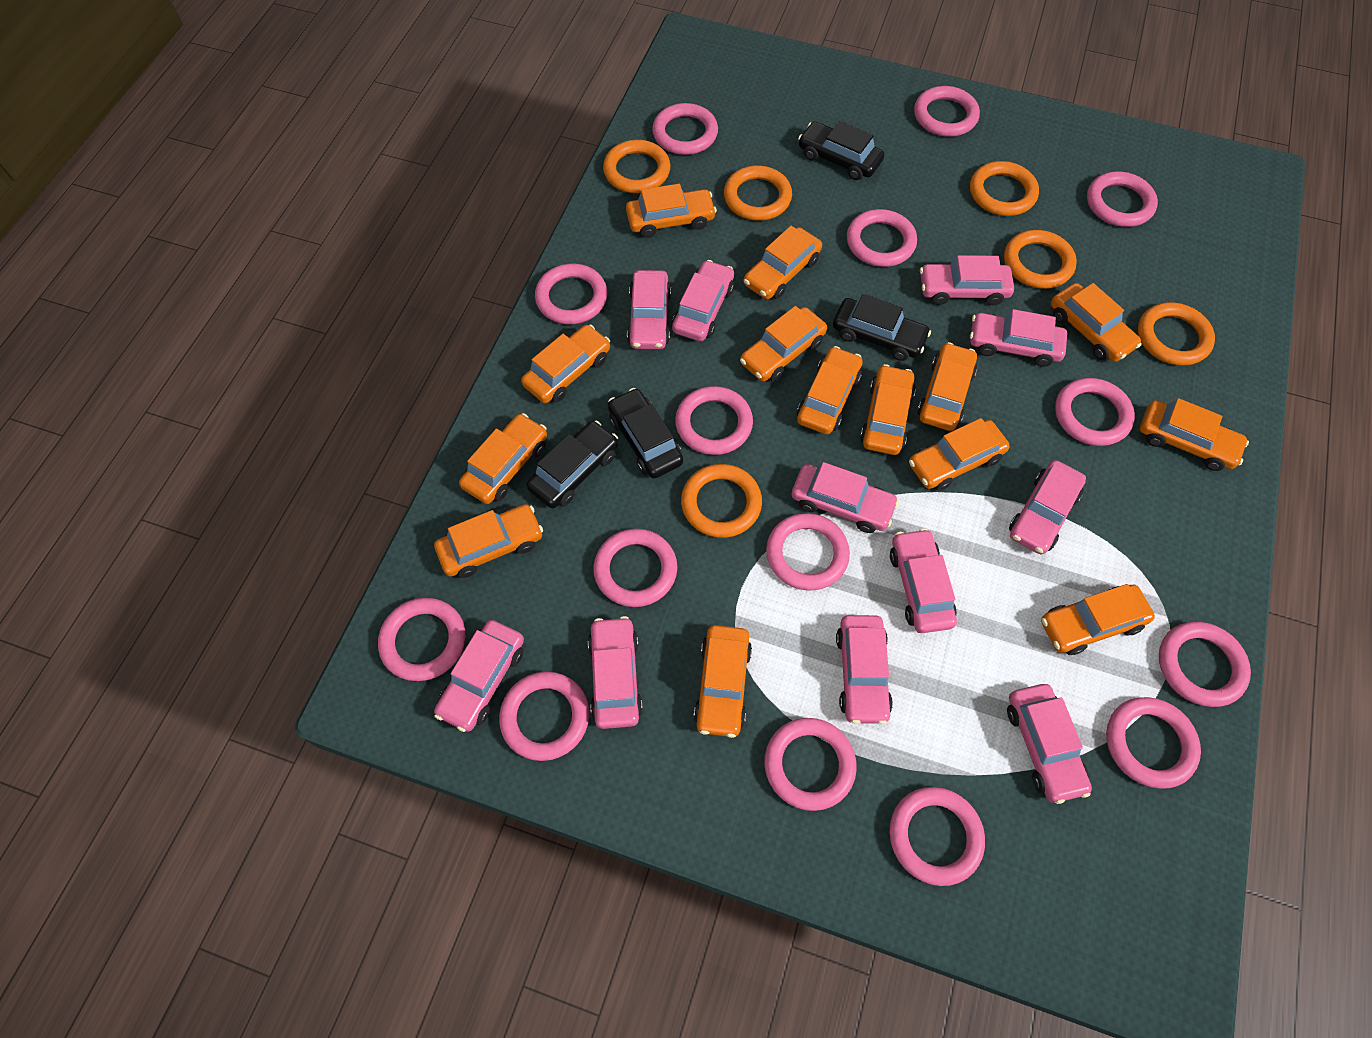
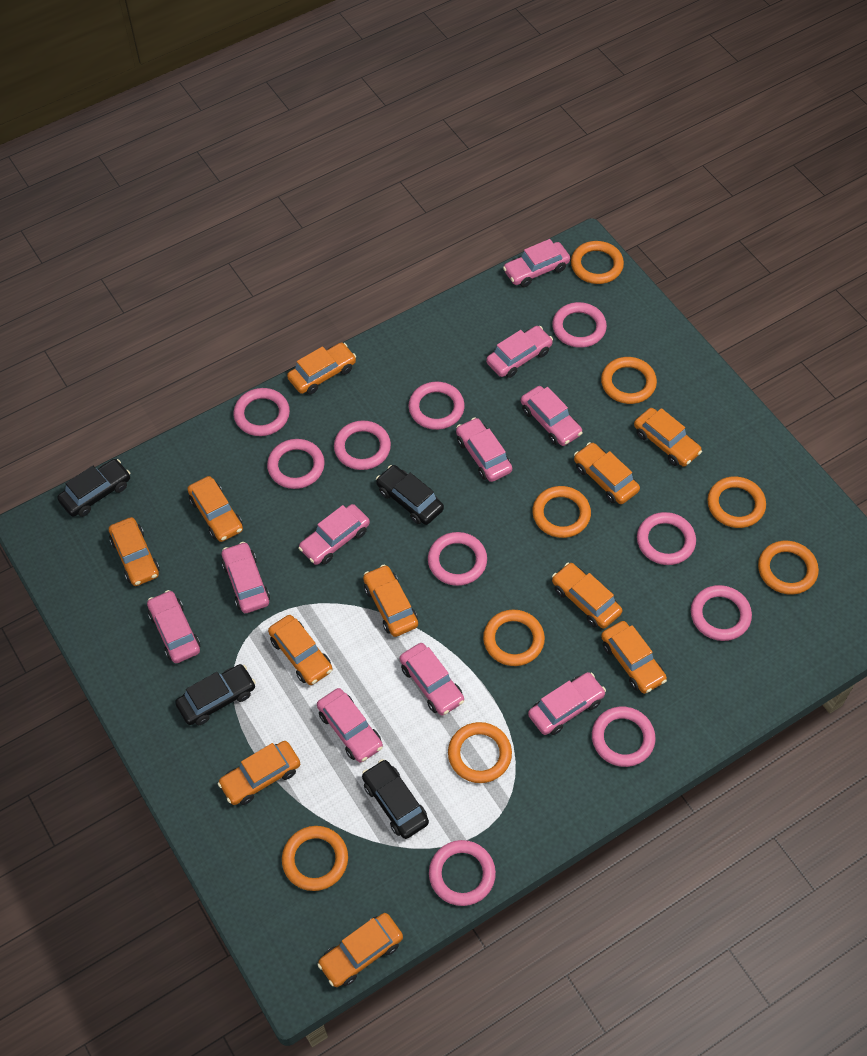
orange car: 14 -> 11
orange ring: 6 -> 8
pink car: 11 -> 10
pink ring: 15 -> 10

